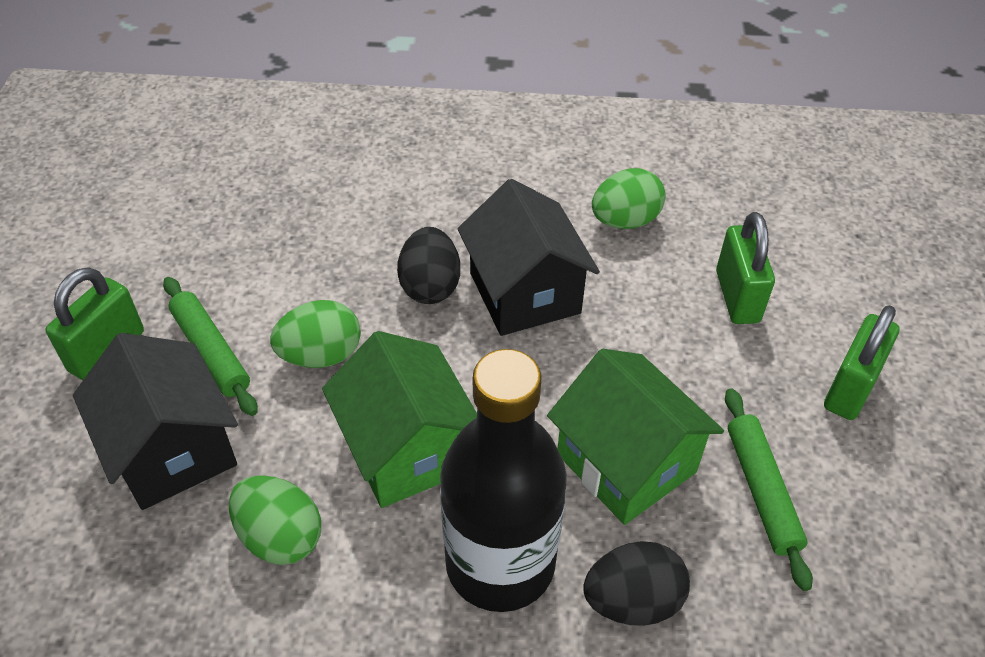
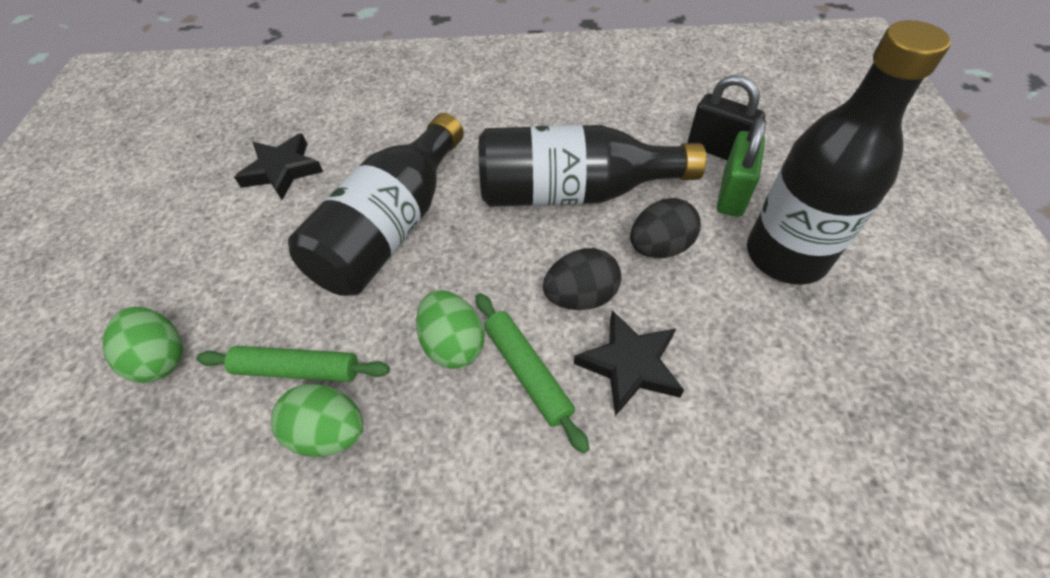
black bottle: 1 -> 3
black house: 2 -> 0
black padlock: 0 -> 1
black star: 0 -> 2
green house: 2 -> 0
green padlock: 3 -> 1

